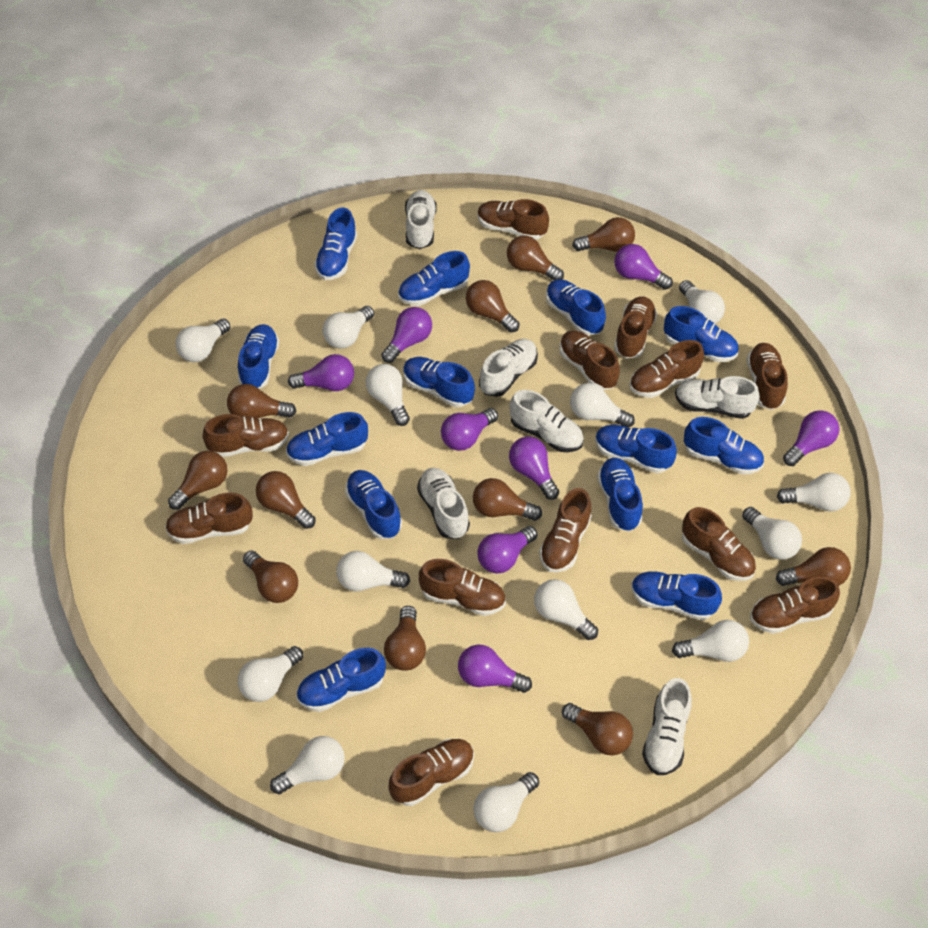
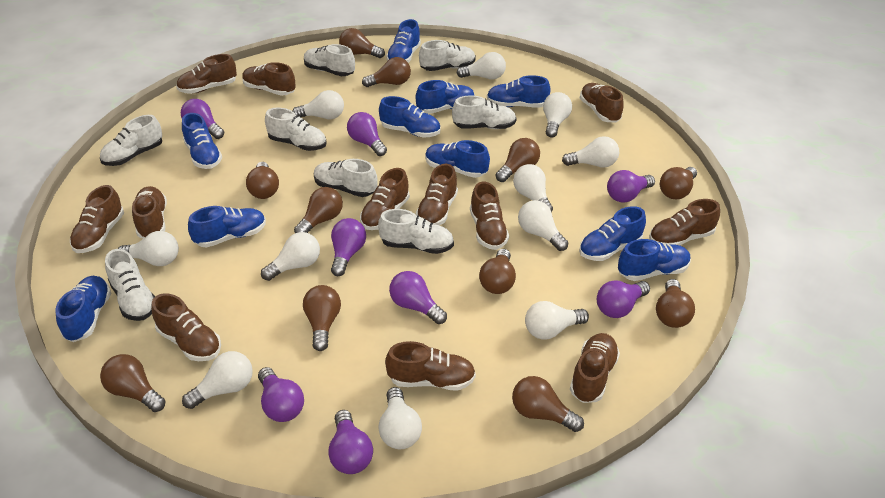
blue shoe: 13 -> 10
white light bulb: 13 -> 11
white shoe: 6 -> 8

